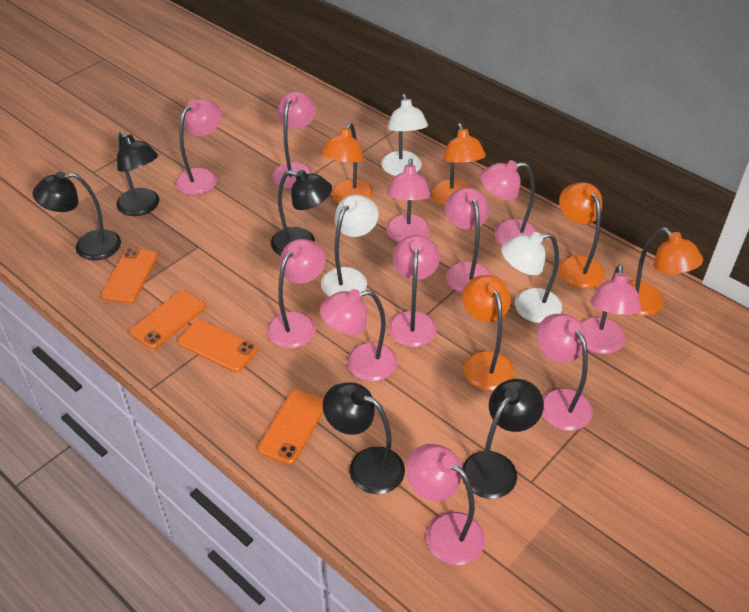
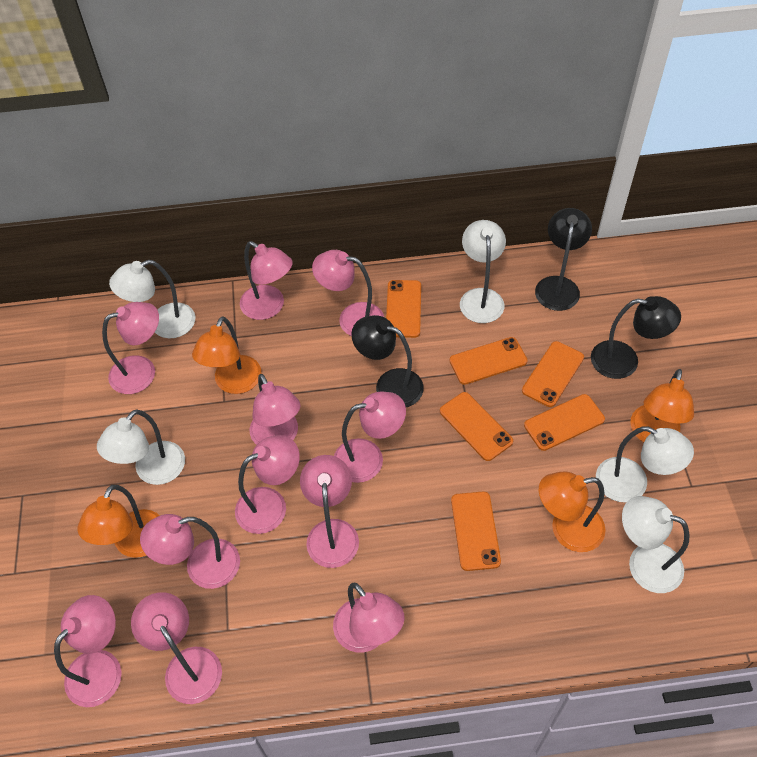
black lamp: 5 -> 3
orange lamp: 5 -> 4
orange phone: 4 -> 6
white lamp: 3 -> 5

